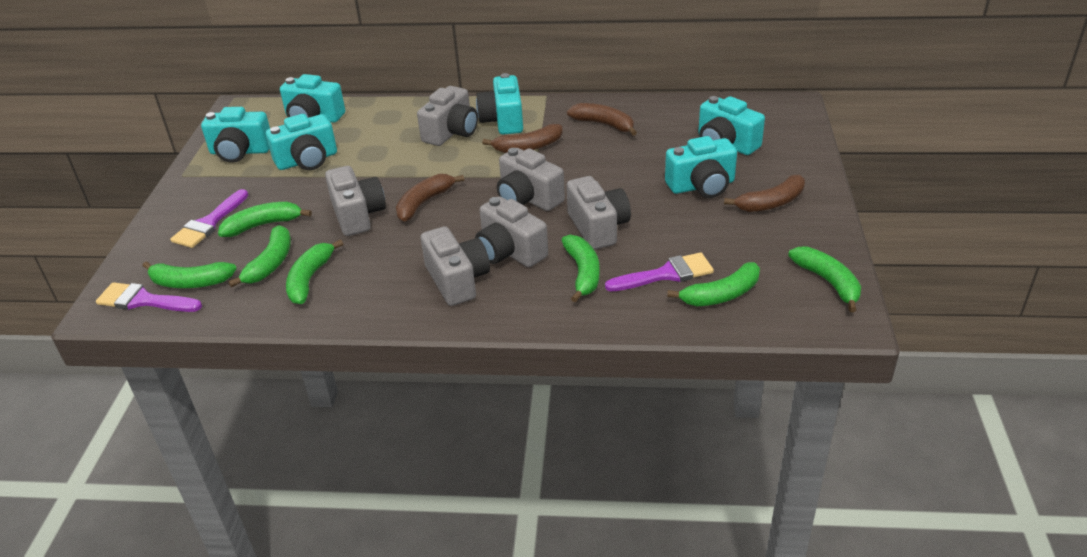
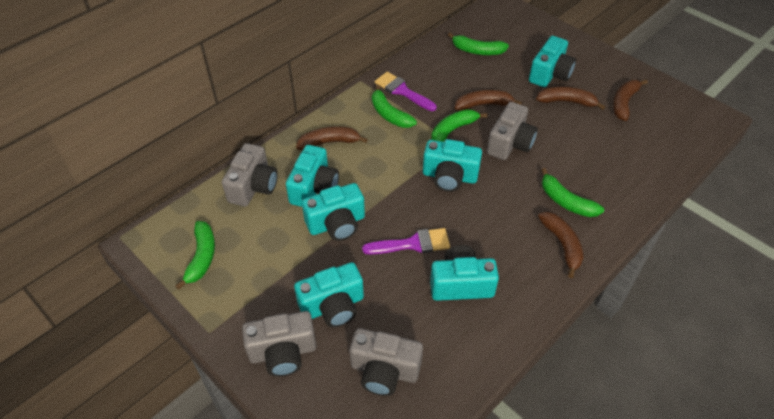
brown banana: 4 -> 5
green banana: 7 -> 5
grey camera: 6 -> 4
purple brush: 3 -> 2

